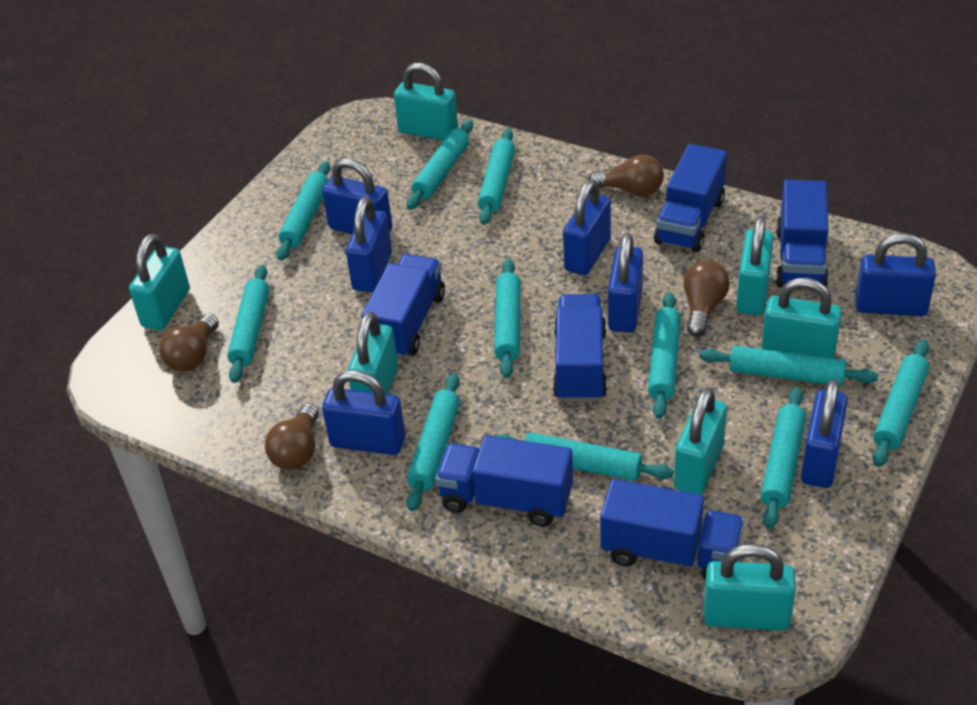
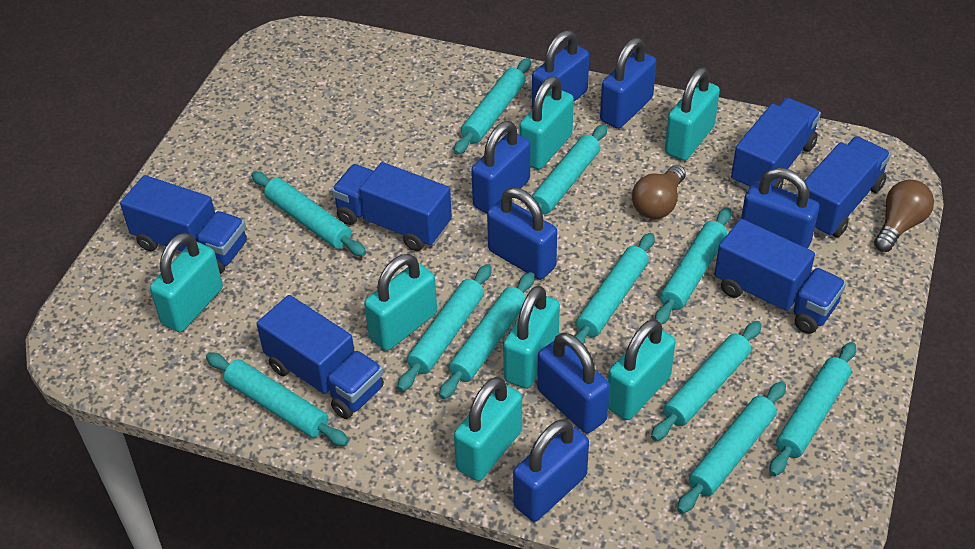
brown light bulb: 4 -> 2

